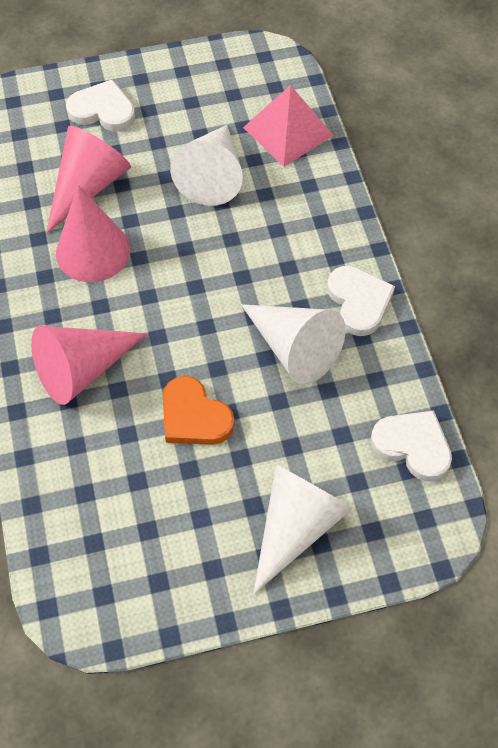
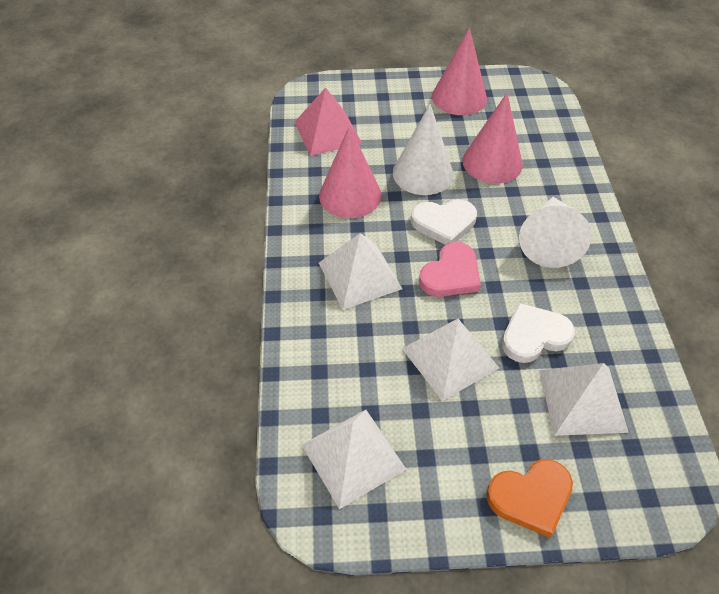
pink heart: 0 -> 1
white cone: 3 -> 2
white heart: 3 -> 2
white pyramid: 0 -> 4

